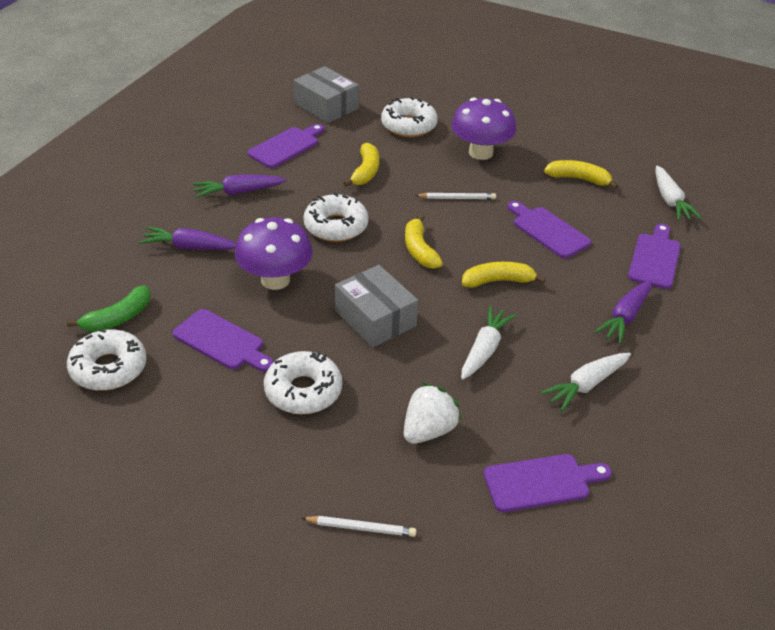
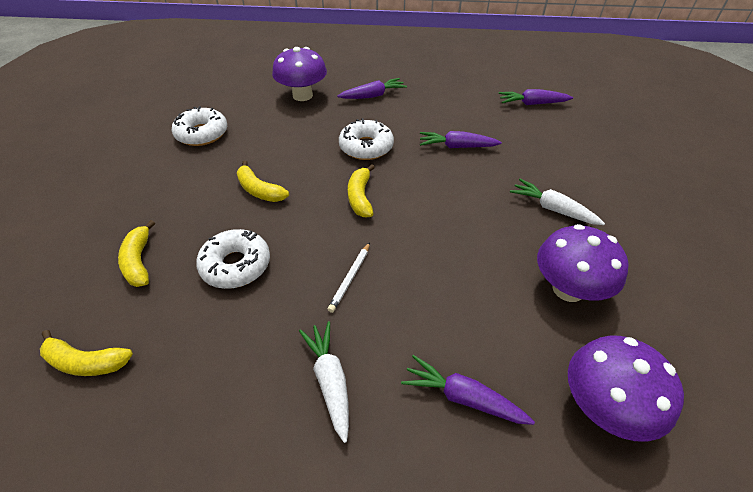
green banana: 1 -> 0
grey box: 2 -> 0
purple carrot: 3 -> 4
purple cutting board: 5 -> 0
purple mushroom: 2 -> 3
white carrot: 3 -> 2
white donut: 4 -> 3
white pencil: 2 -> 1
white strawberry: 1 -> 0

